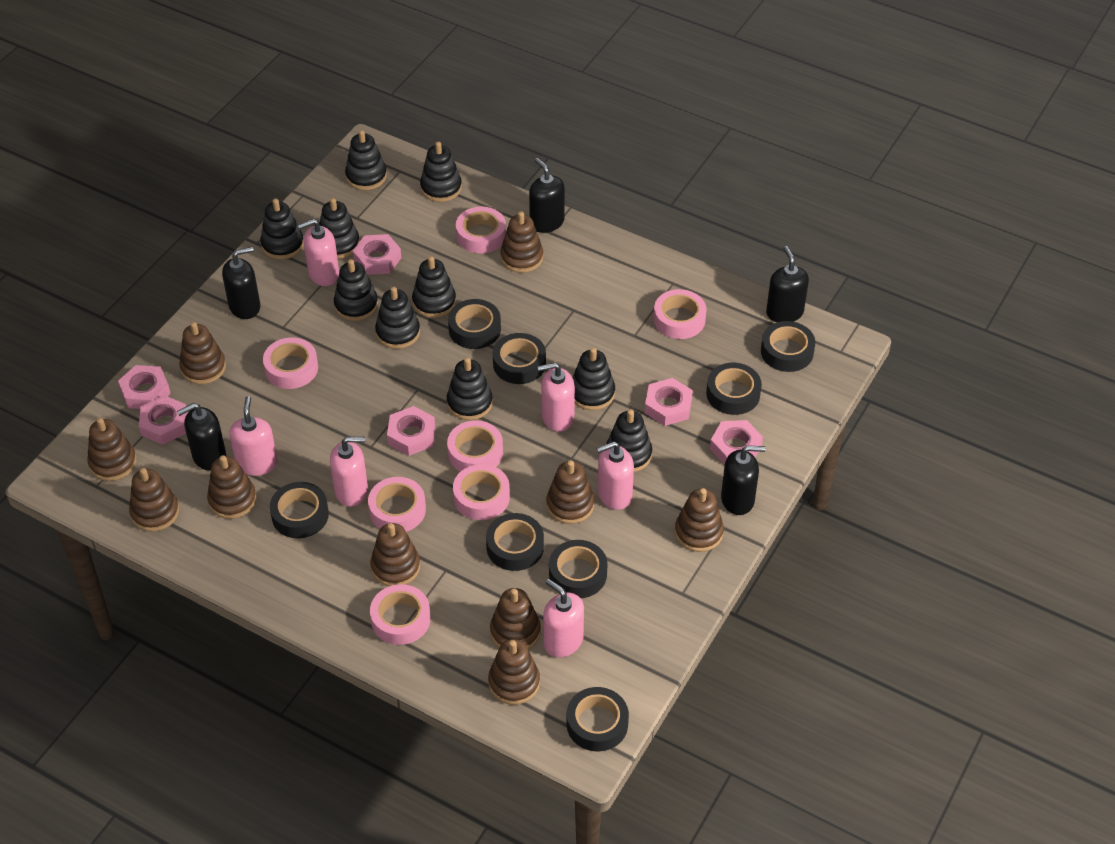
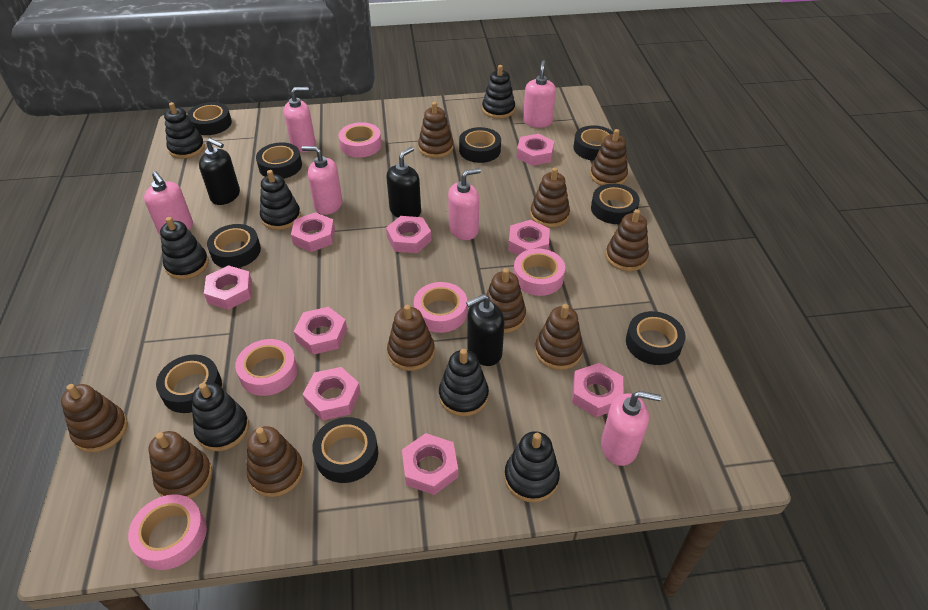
black soap dispenser: 5 -> 3
black stacking toy: 10 -> 7
black tape: 8 -> 9
pink nut: 6 -> 9
pink tape: 7 -> 5

